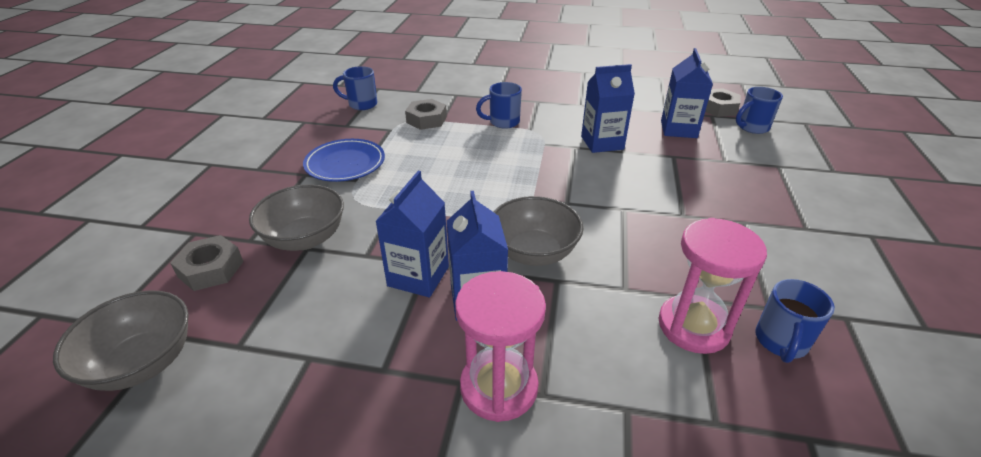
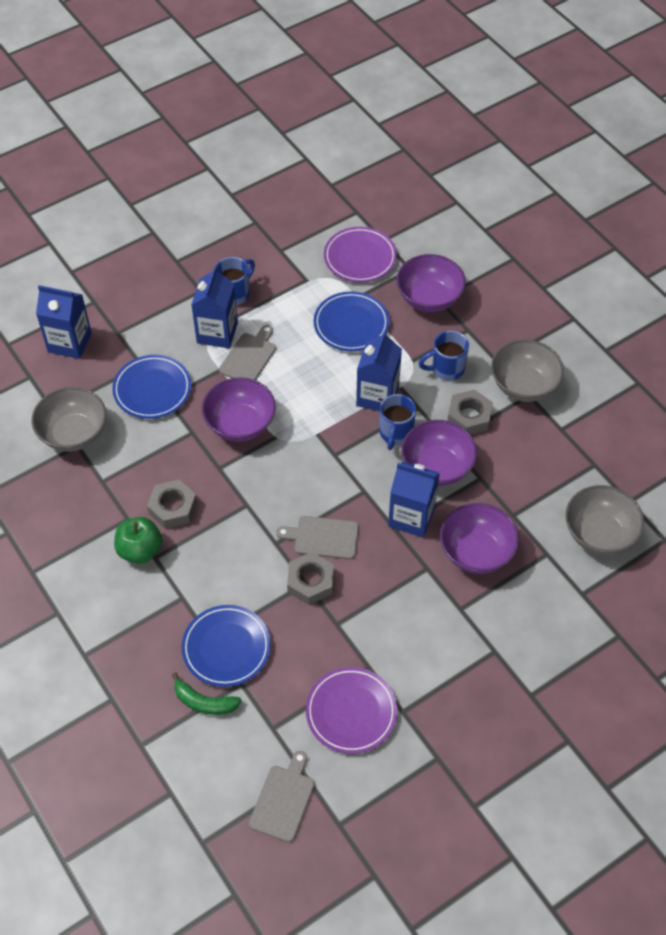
blue mug: 4 -> 3
blue plate: 1 -> 3
green apple: 0 -> 1
green banana: 0 -> 1
grey cutting board: 0 -> 3
pink hourglass: 2 -> 0
purple bowl: 0 -> 4
purple plate: 0 -> 2

